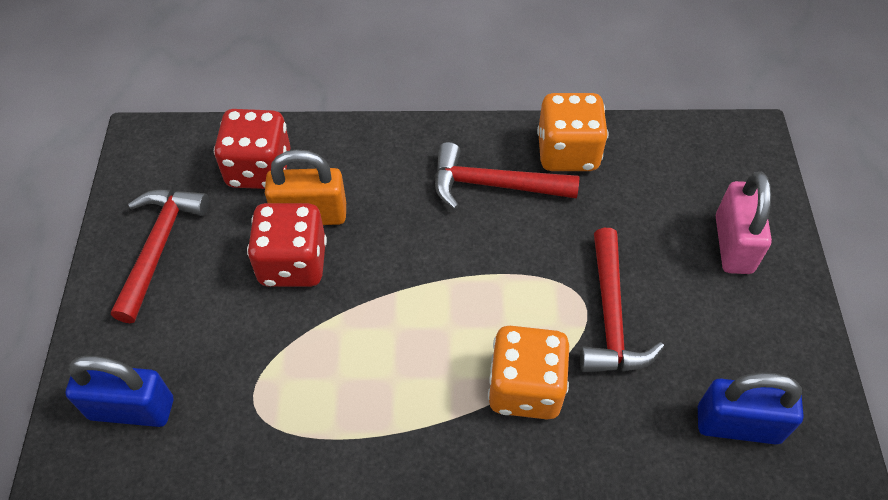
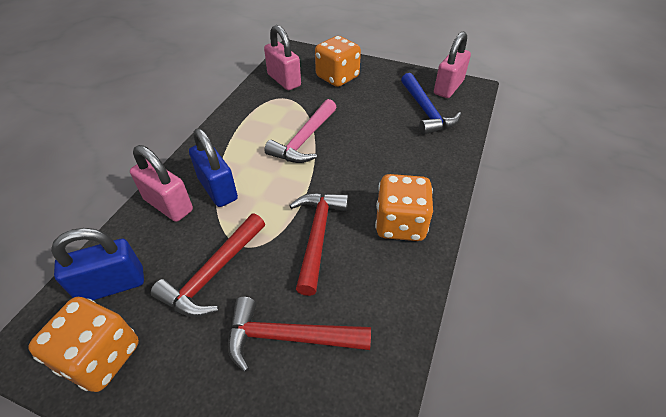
blue hammer: 0 -> 1
orange dice: 2 -> 3
orange padlock: 1 -> 0
pink hammer: 0 -> 1
pink padlock: 1 -> 3
red dice: 2 -> 0

